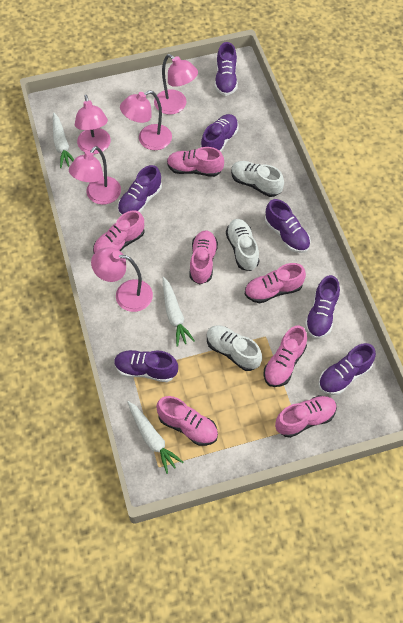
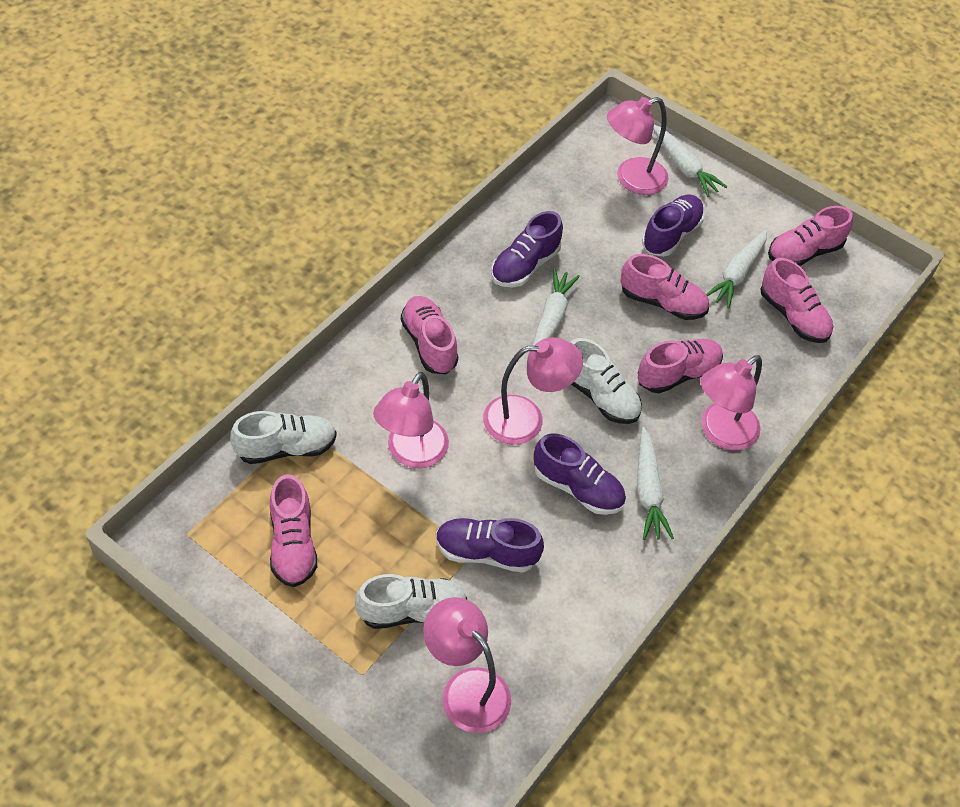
pink shoe: 7 -> 6
purple shoe: 7 -> 4
white carrot: 3 -> 4

